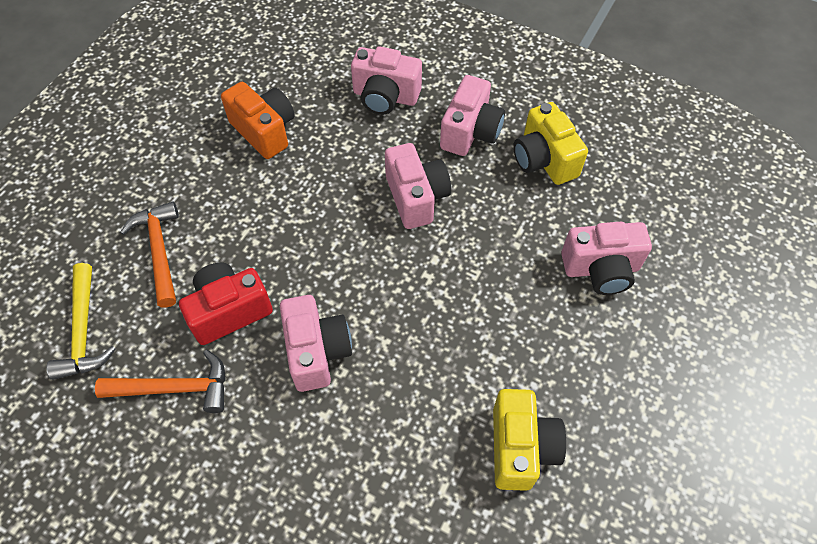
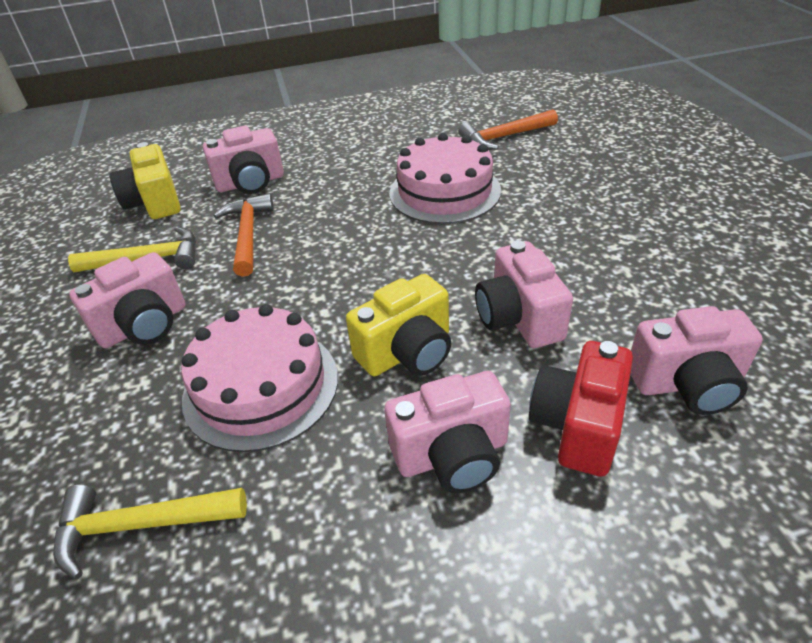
orange camera: 1 -> 0
pink cake: 0 -> 2
yellow hammer: 1 -> 2

